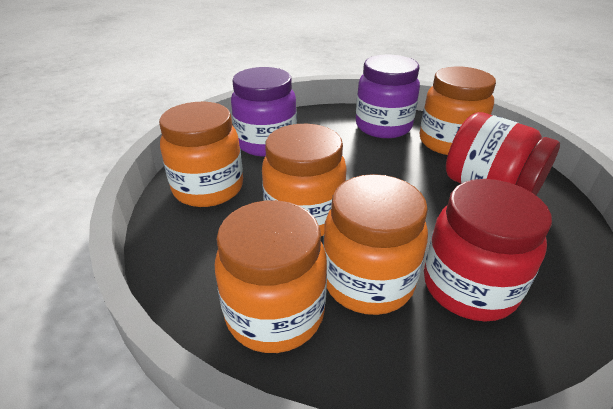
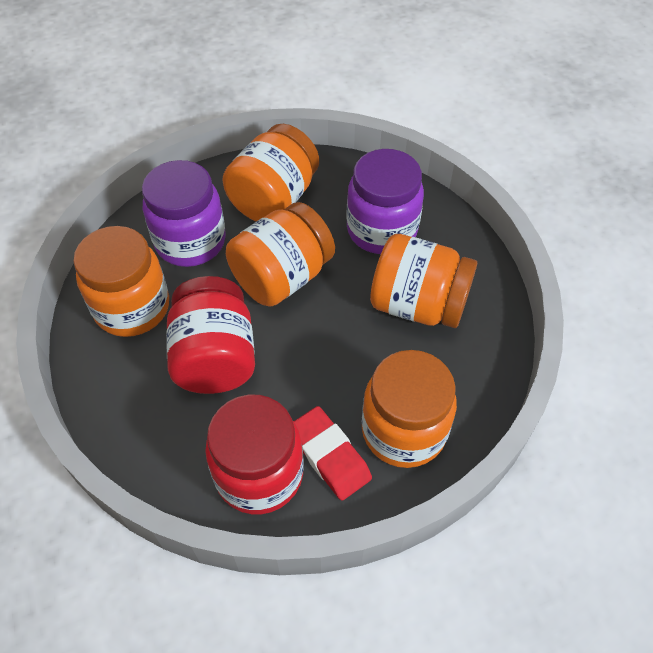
red eraser: 0 -> 1

